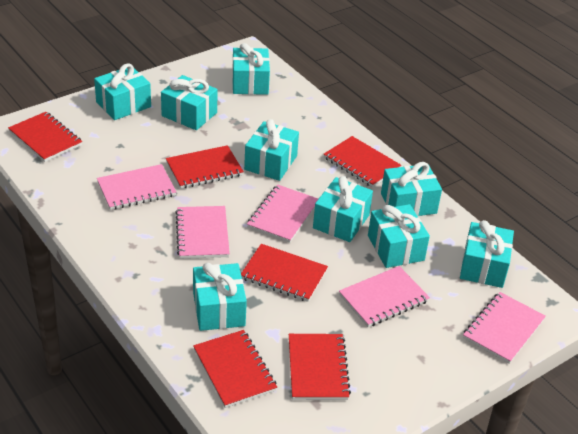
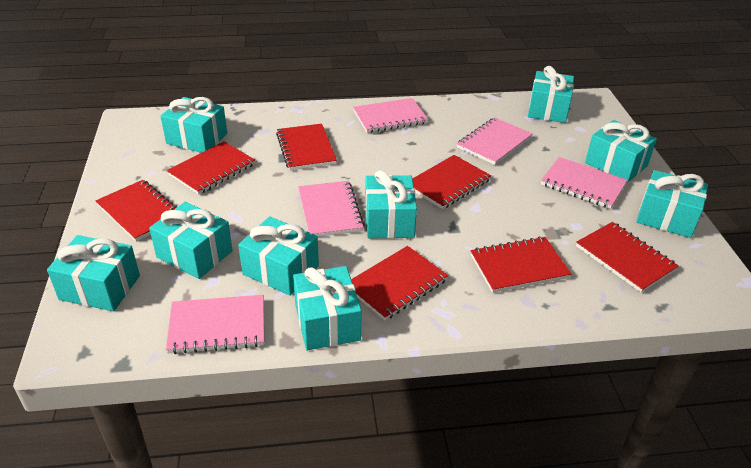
red notebook: 6 -> 7

